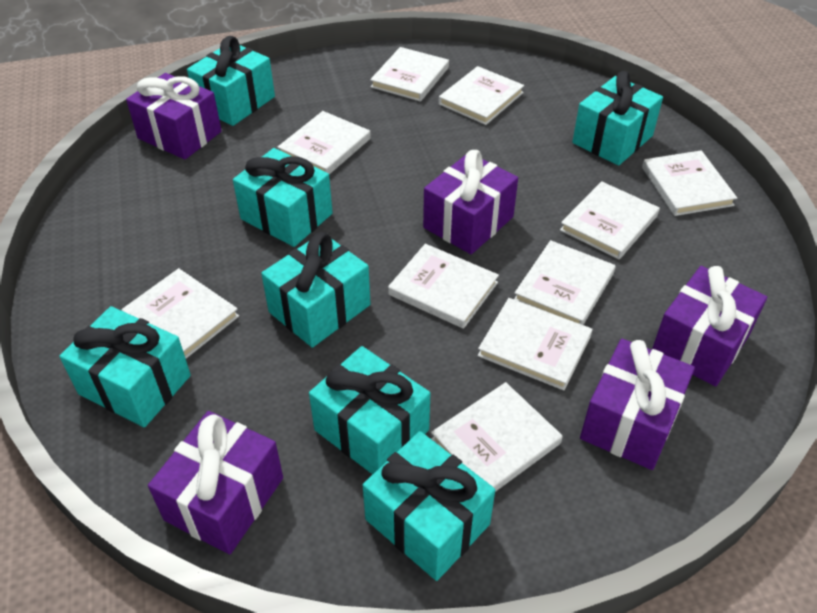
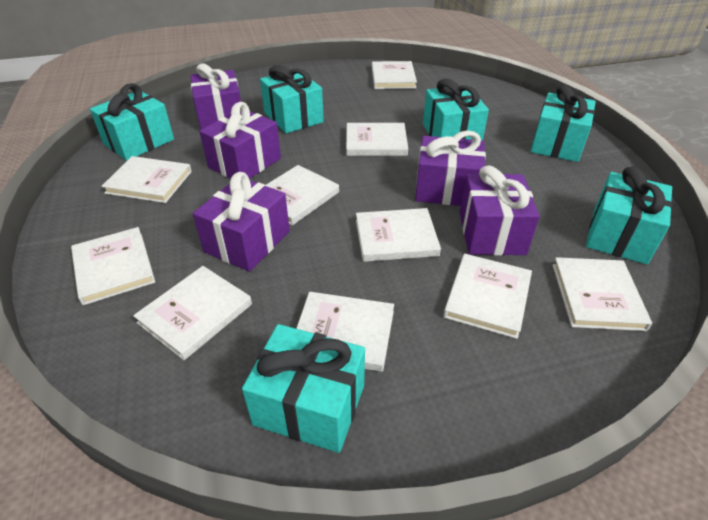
turquoise gift: 7 -> 6

